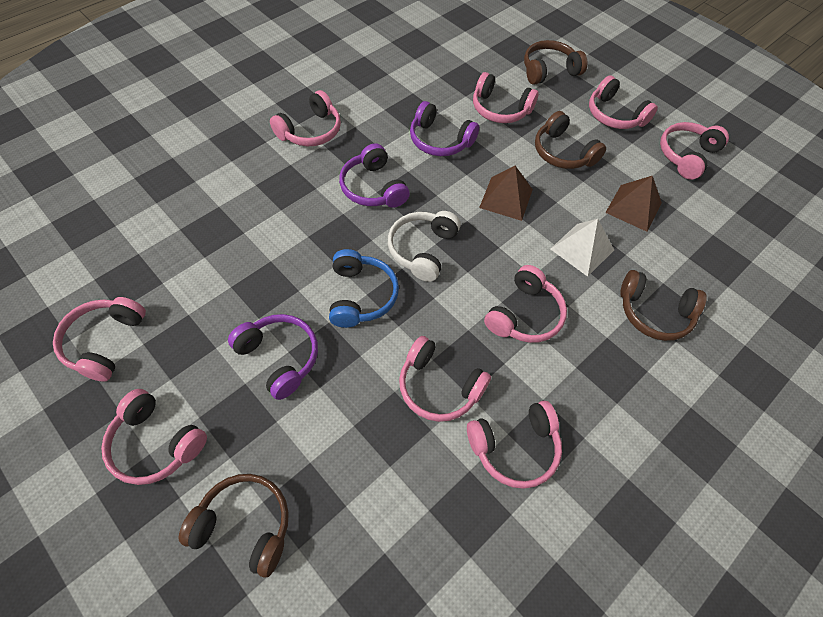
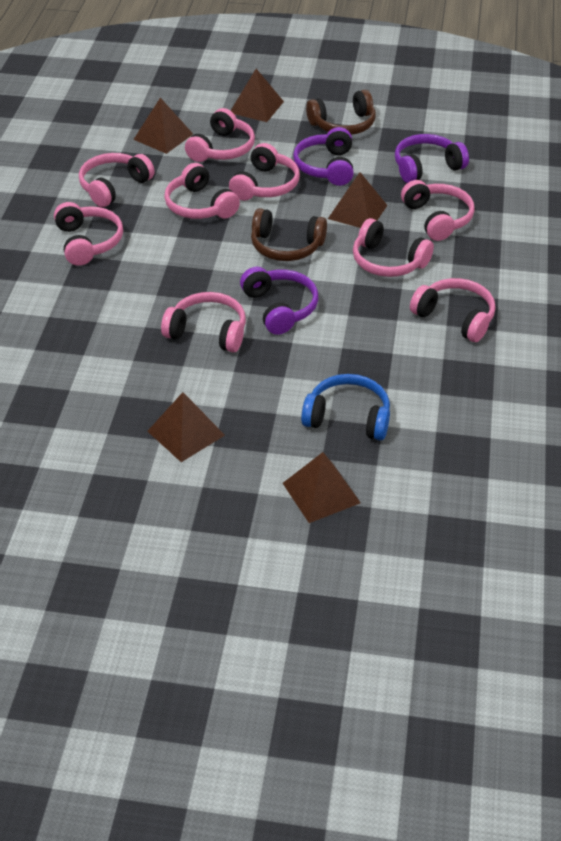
brown headphones: 4 -> 2
brown pyramid: 2 -> 5
white headphones: 1 -> 0
white pyramid: 1 -> 0

